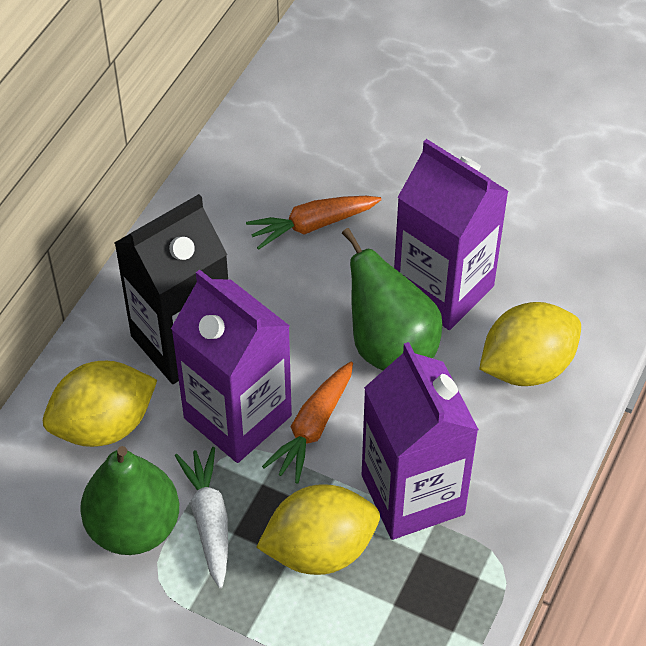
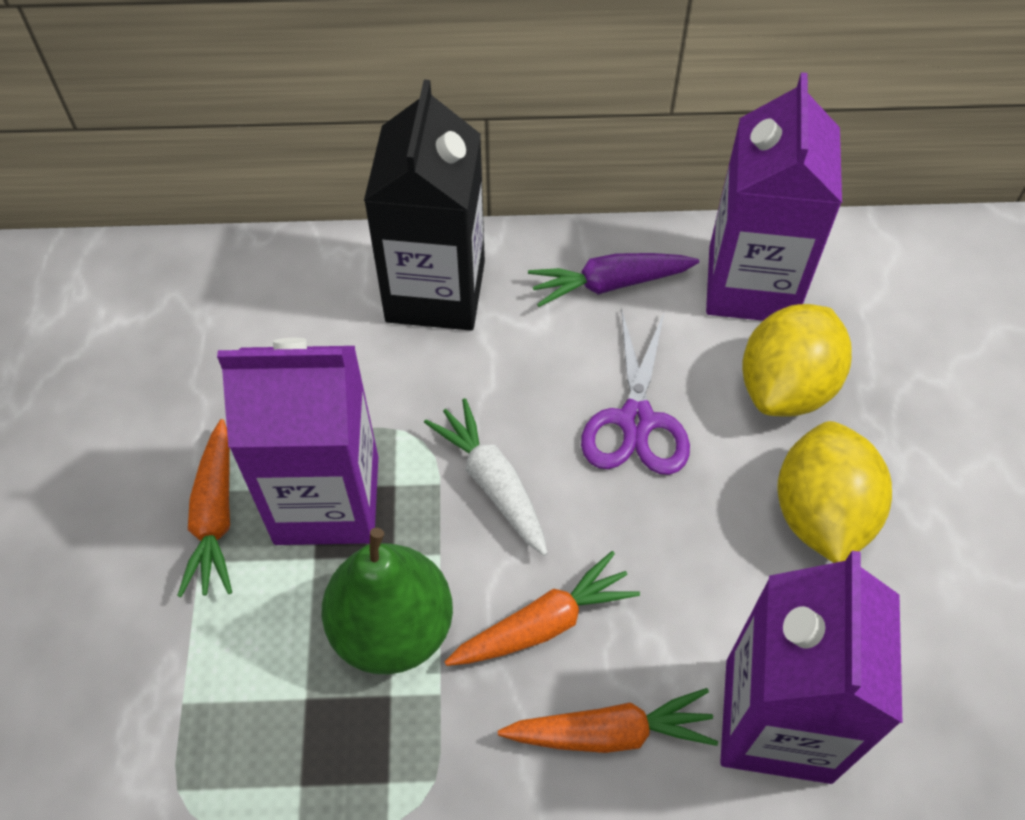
green pear: 2 -> 1
orange carrot: 2 -> 3
purple carrot: 0 -> 1
purple scissors: 0 -> 1
yellow lemon: 3 -> 2

